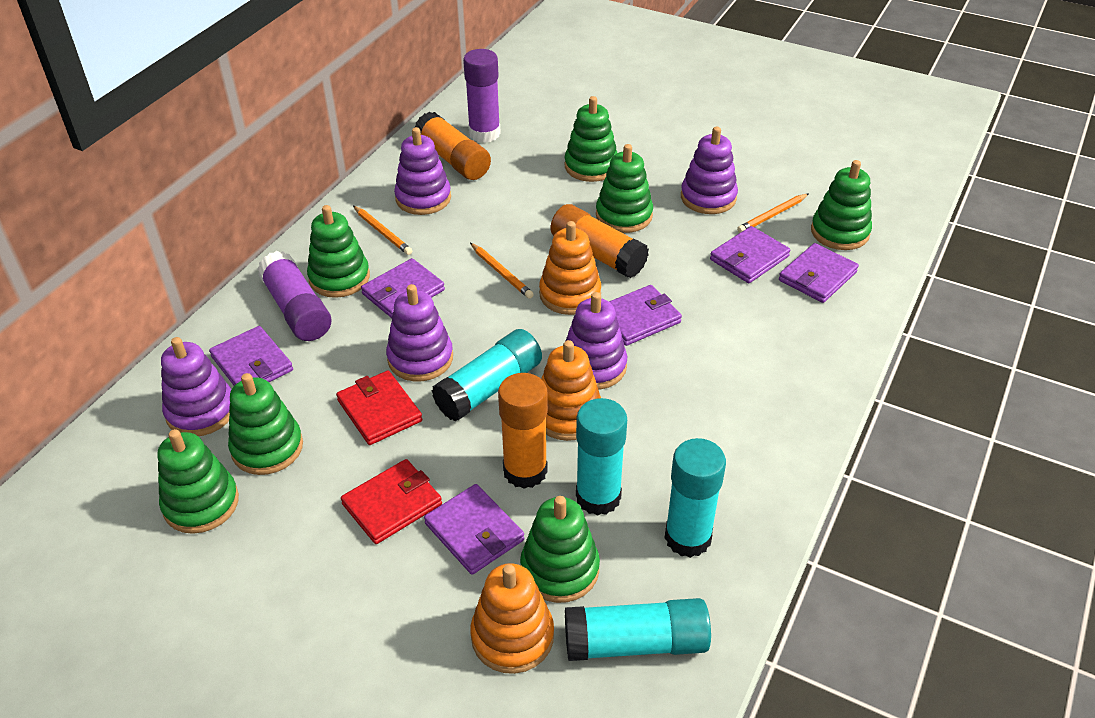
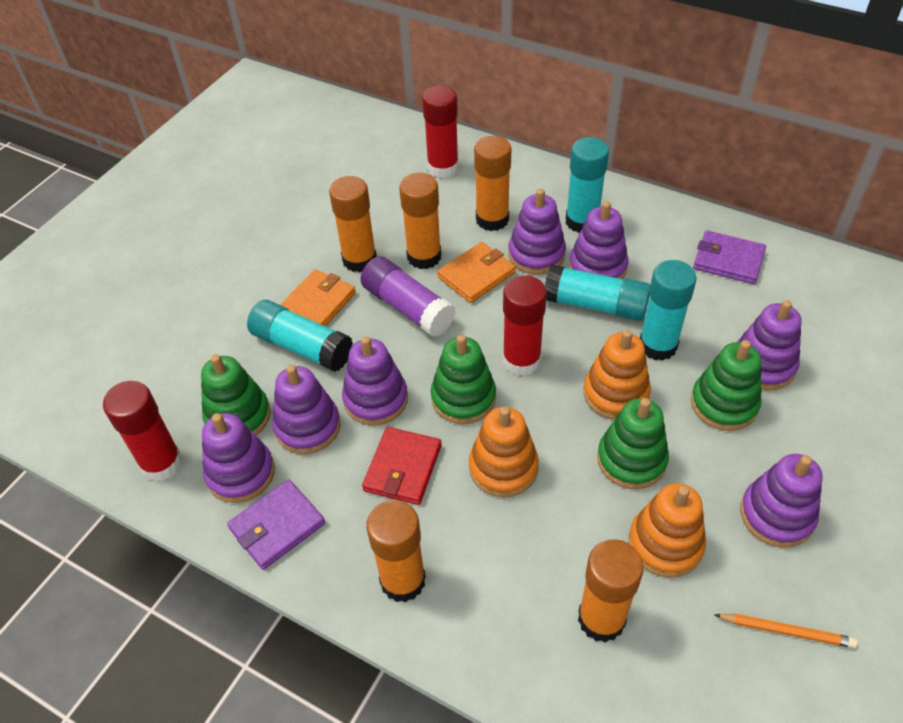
green stacking toy: 7 -> 4
orange glue stick: 3 -> 5
orange pencil: 3 -> 1
orange wallet: 0 -> 2
purple glue stick: 2 -> 1
purple stacking toy: 5 -> 7
purple wallet: 6 -> 2
red glue stick: 0 -> 3
red wallet: 2 -> 1

